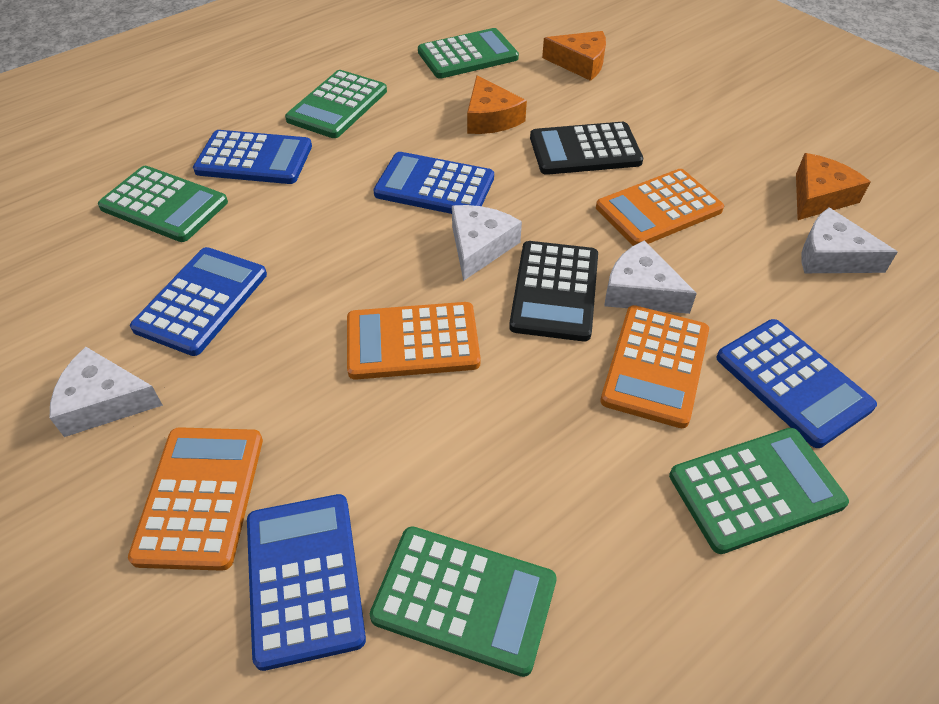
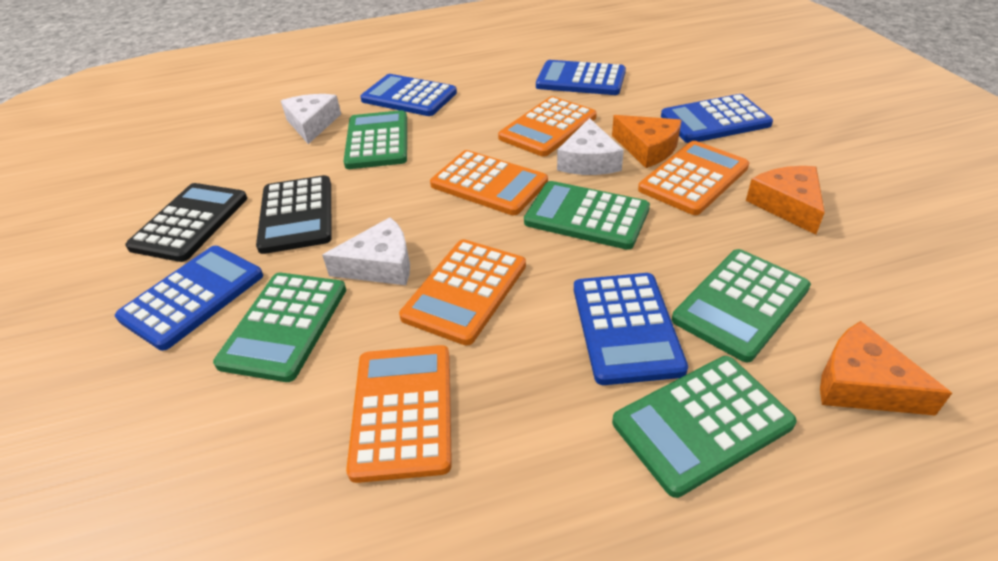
orange calculator: 4 -> 5
white cheese: 4 -> 3

